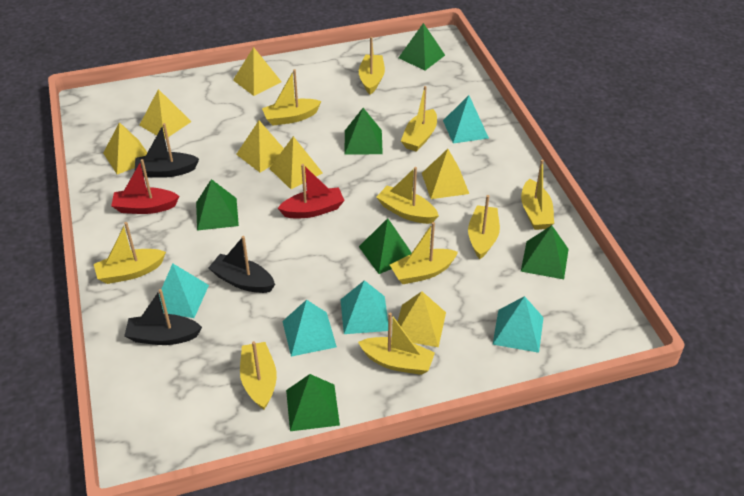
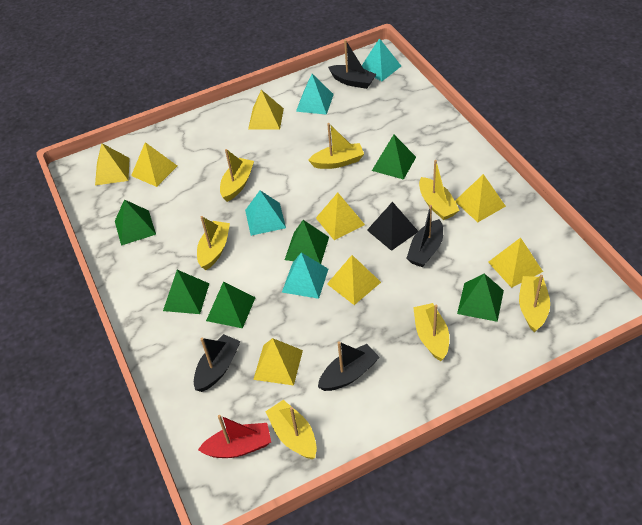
black boat: 3 -> 4
black pyramid: 0 -> 1
red boat: 2 -> 1
turquoise pyramid: 5 -> 4
yellow boat: 10 -> 7
yellow pyramid: 7 -> 8

